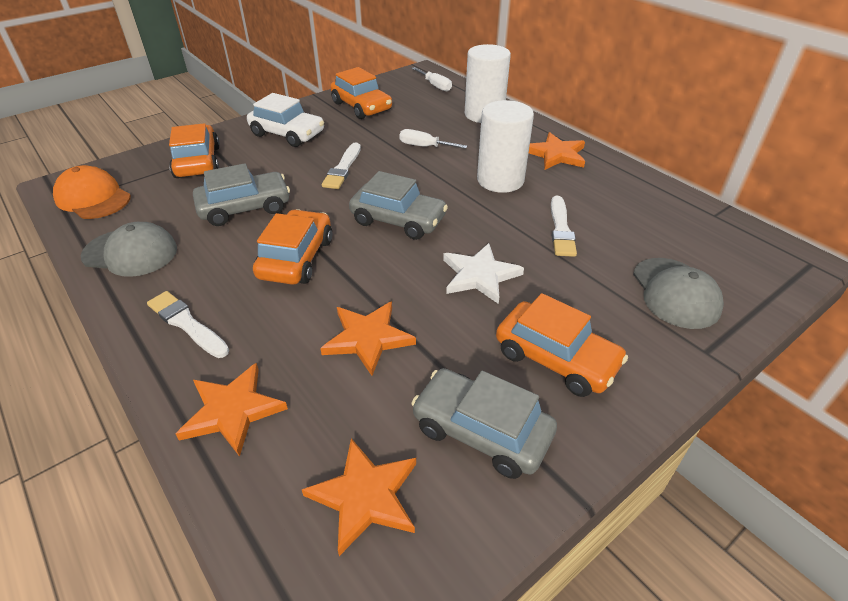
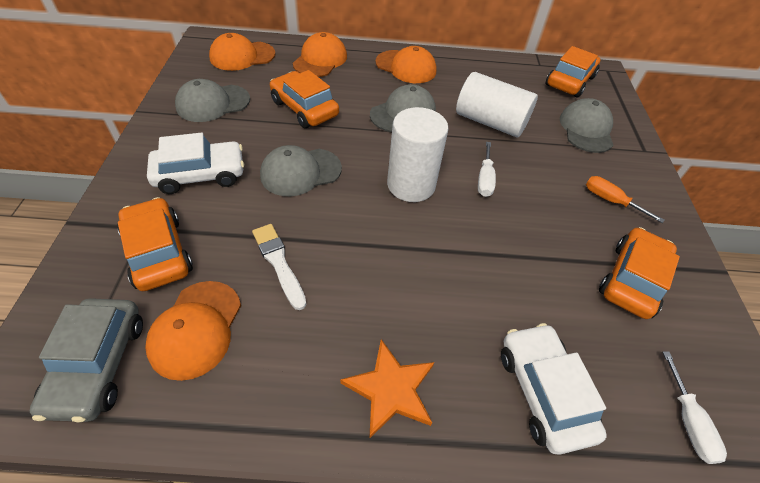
grey cap: 2 -> 4
grey car: 3 -> 1
orange cap: 1 -> 4
orange screwdriver: 0 -> 1
orange star: 4 -> 1
white brush: 3 -> 1
white car: 1 -> 2
white star: 1 -> 0

